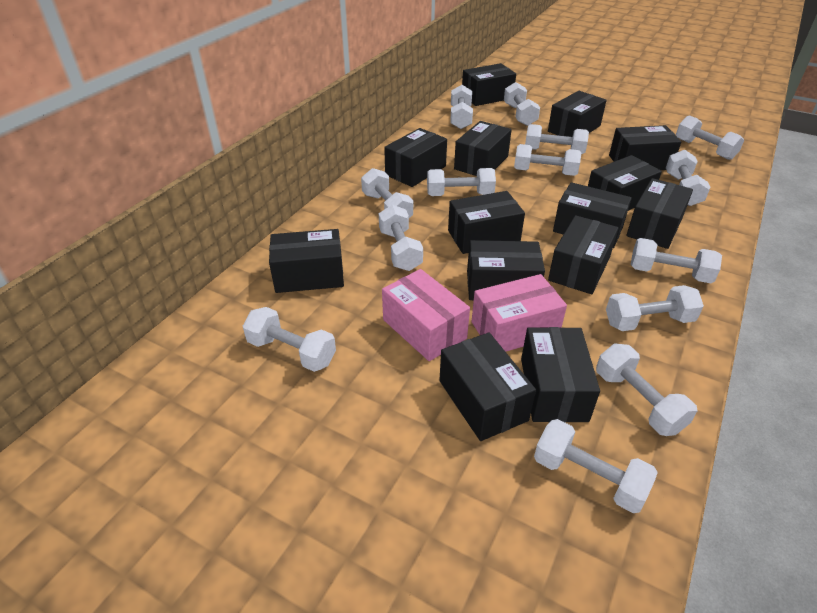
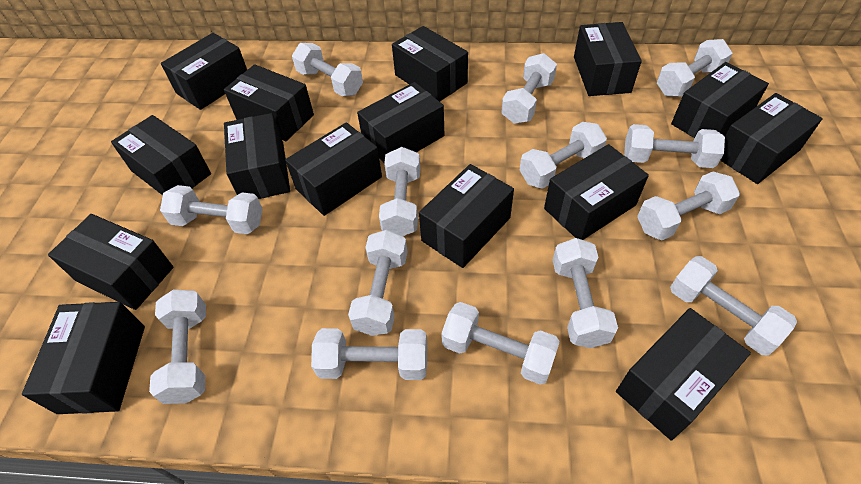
black box: 14 -> 15
pink box: 2 -> 0

